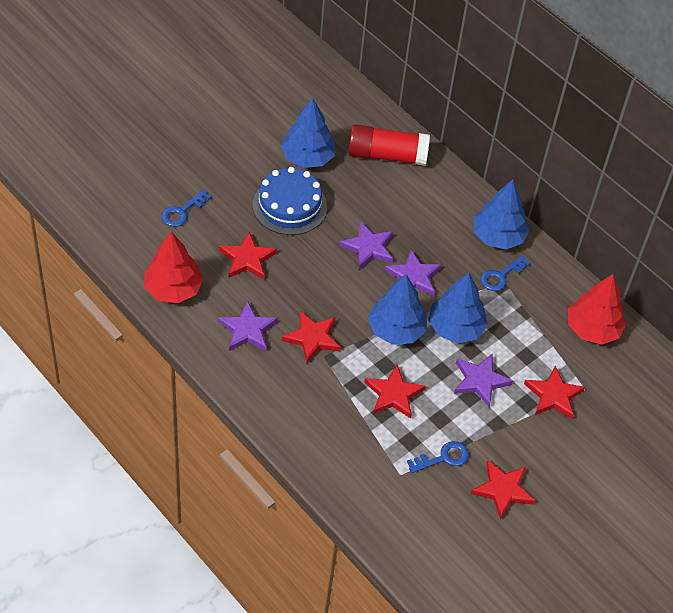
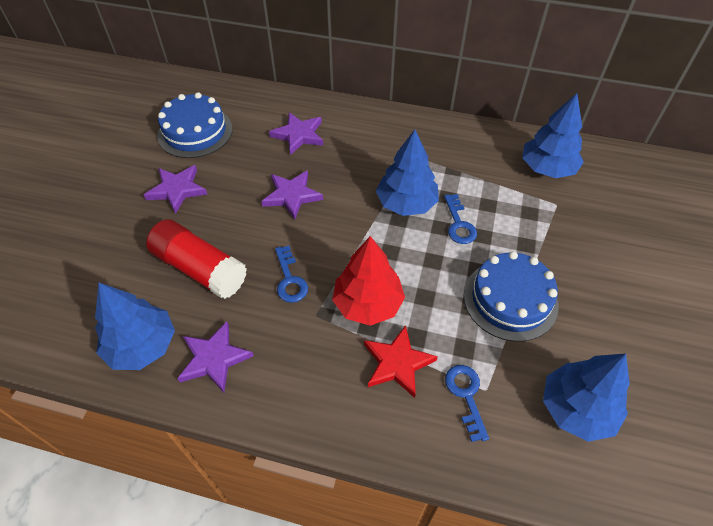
blue cake: 1 -> 2
red star: 5 -> 1
red tree: 2 -> 1

